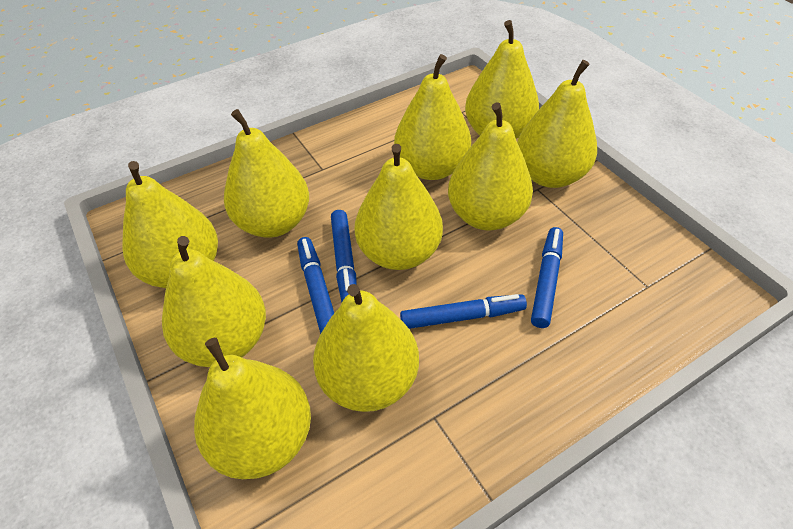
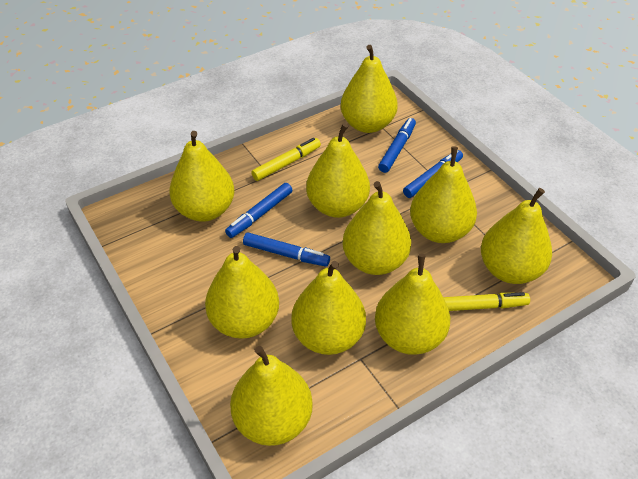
yellow marker: 0 -> 2

